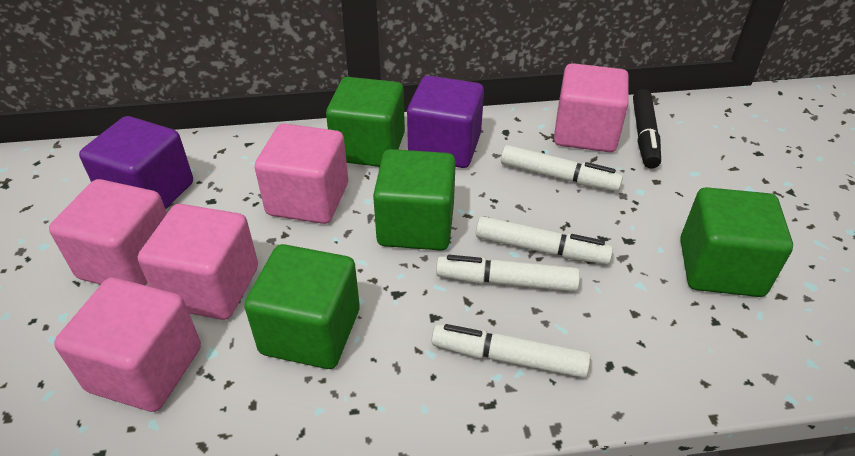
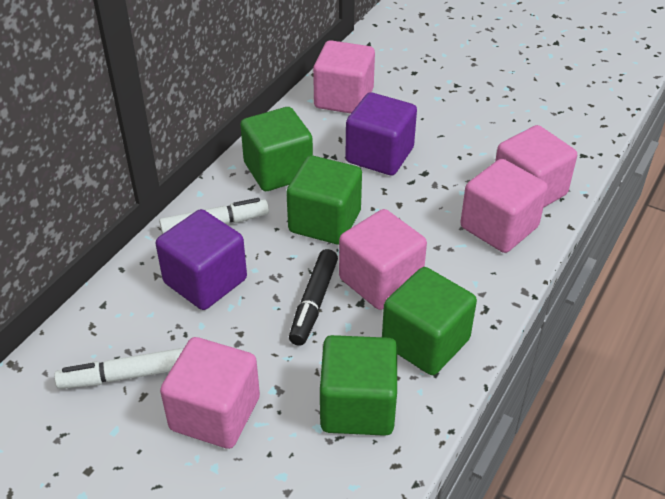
white marker: 4 -> 2

